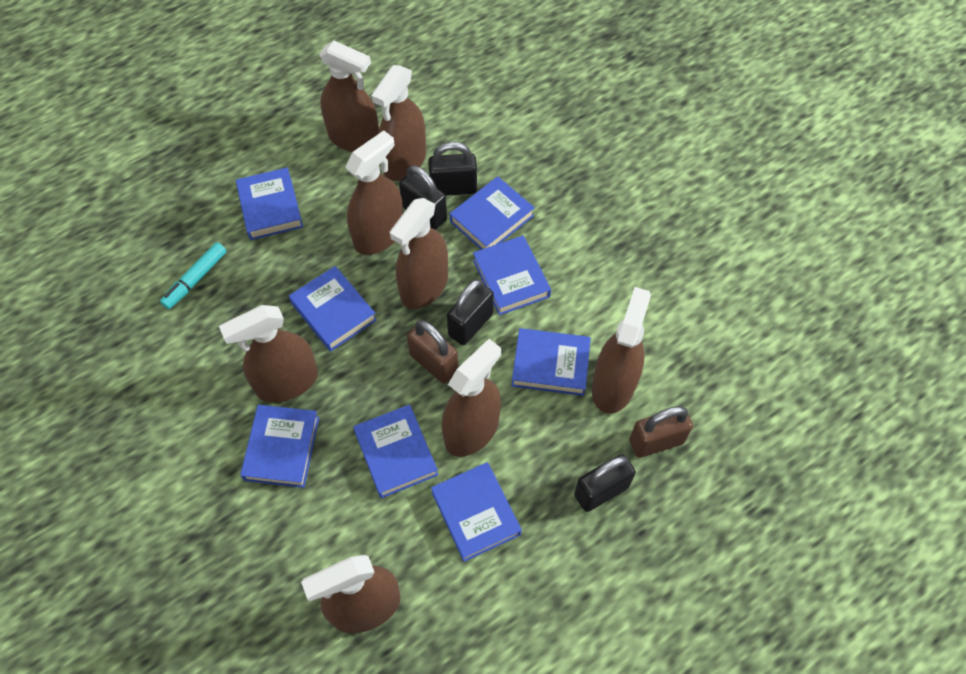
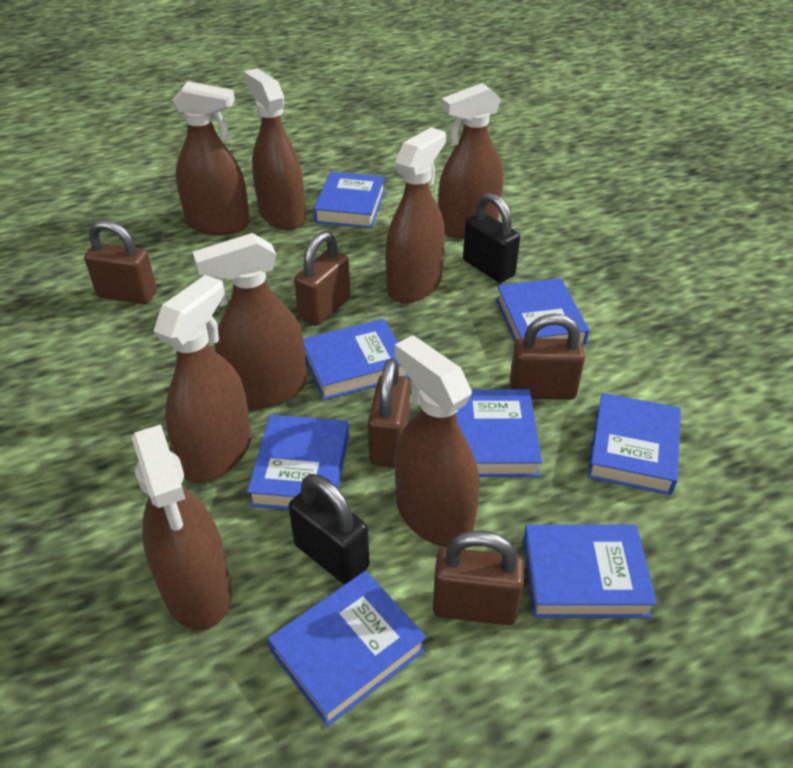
black padlock: 4 -> 2
brown padlock: 2 -> 5
turquoise marker: 1 -> 0

